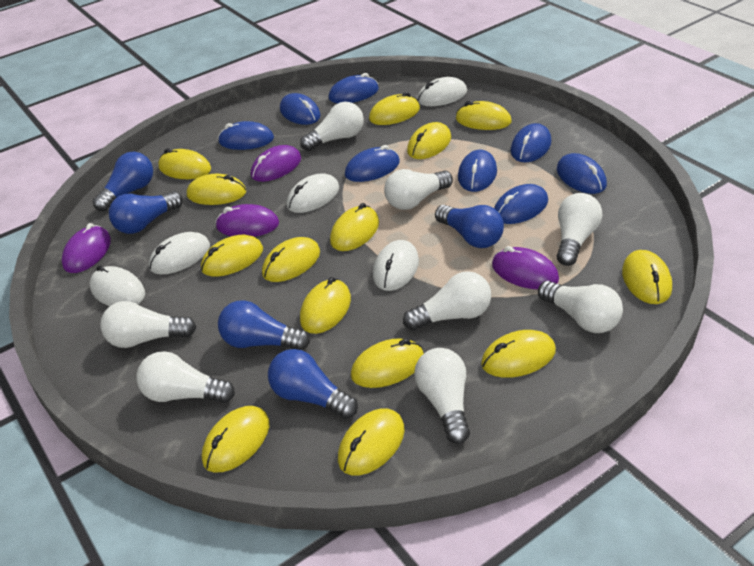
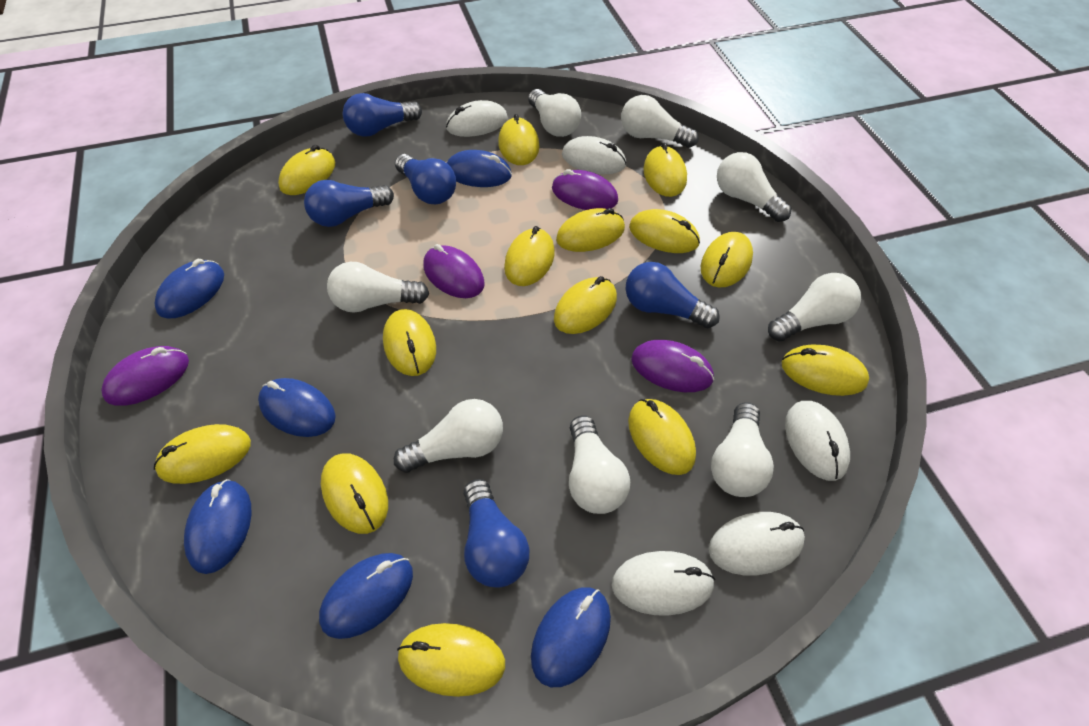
blue mouse: 8 -> 6

